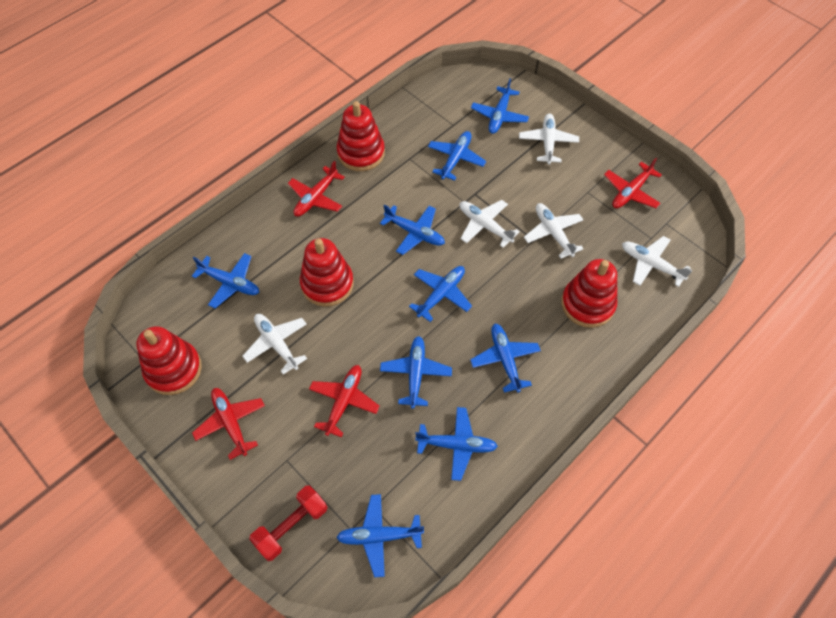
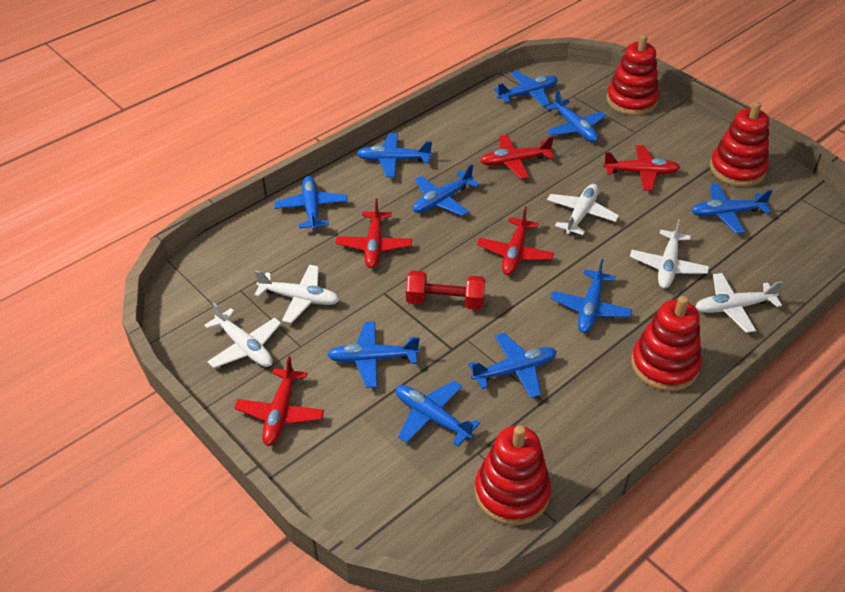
blue plane: 9 -> 10
red plane: 4 -> 5

